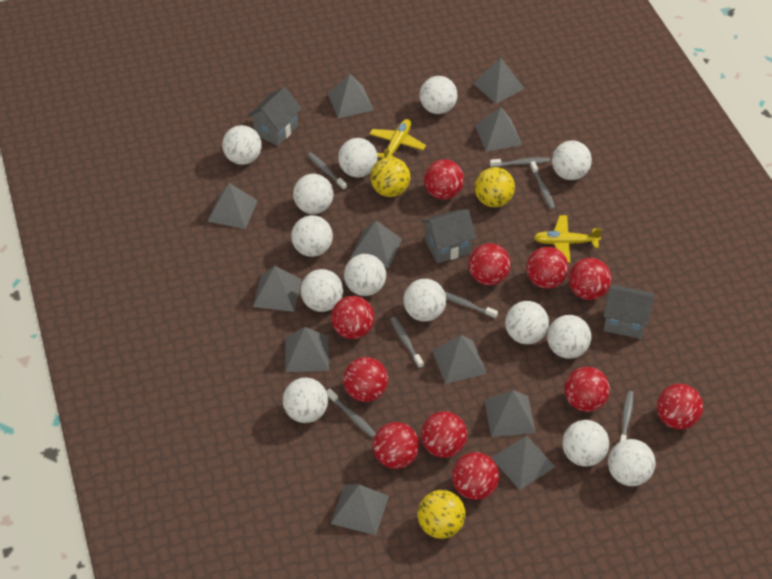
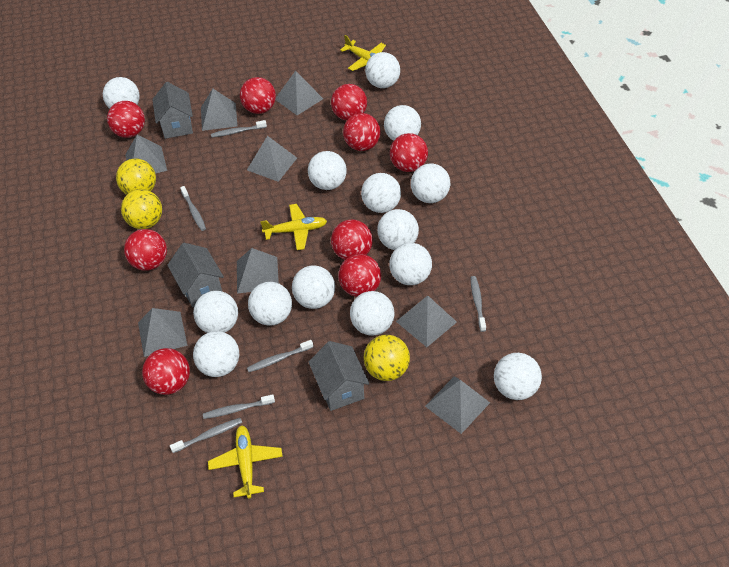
grey pyramid: 11 -> 8
grey toothbrush: 7 -> 6
red ball: 11 -> 9
yellow plane: 2 -> 3

